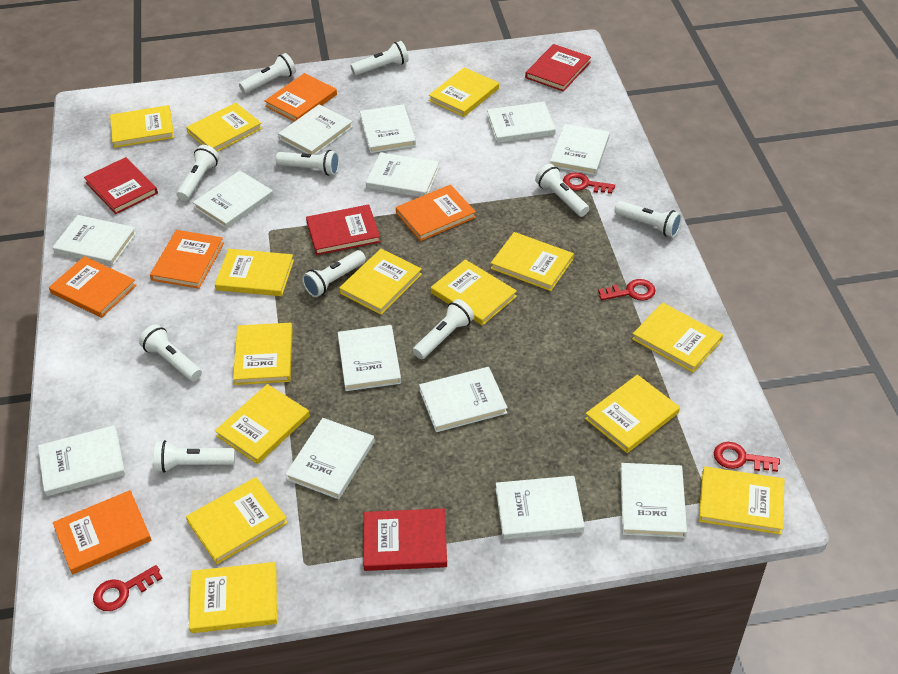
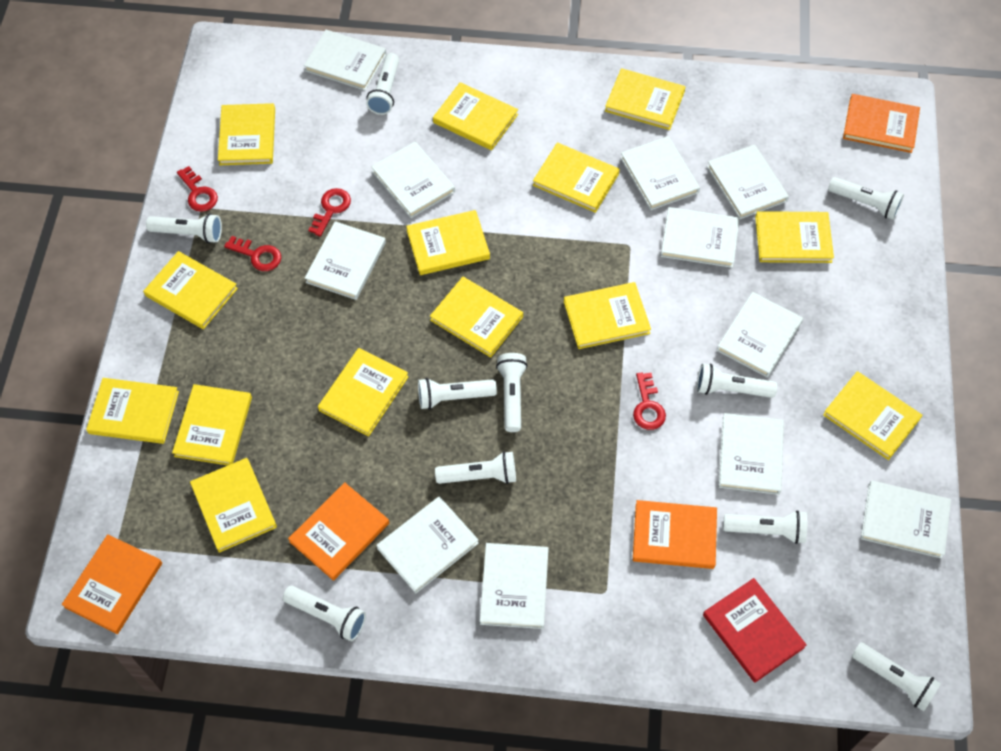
orange book: 5 -> 4
red book: 4 -> 1
white book: 13 -> 11

